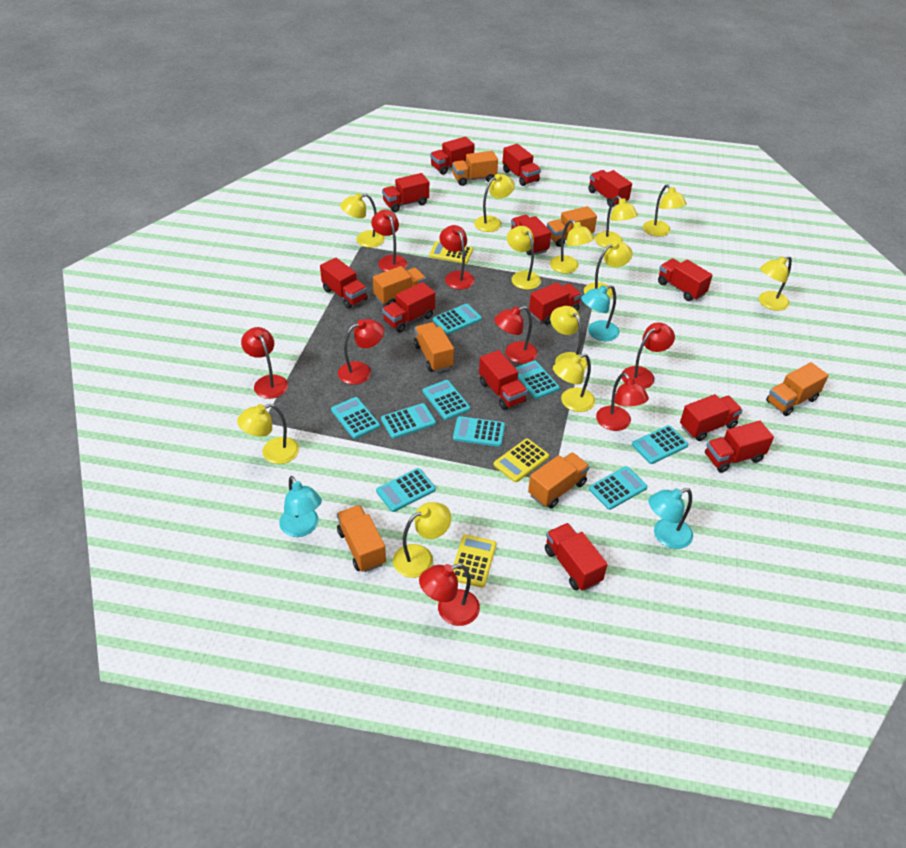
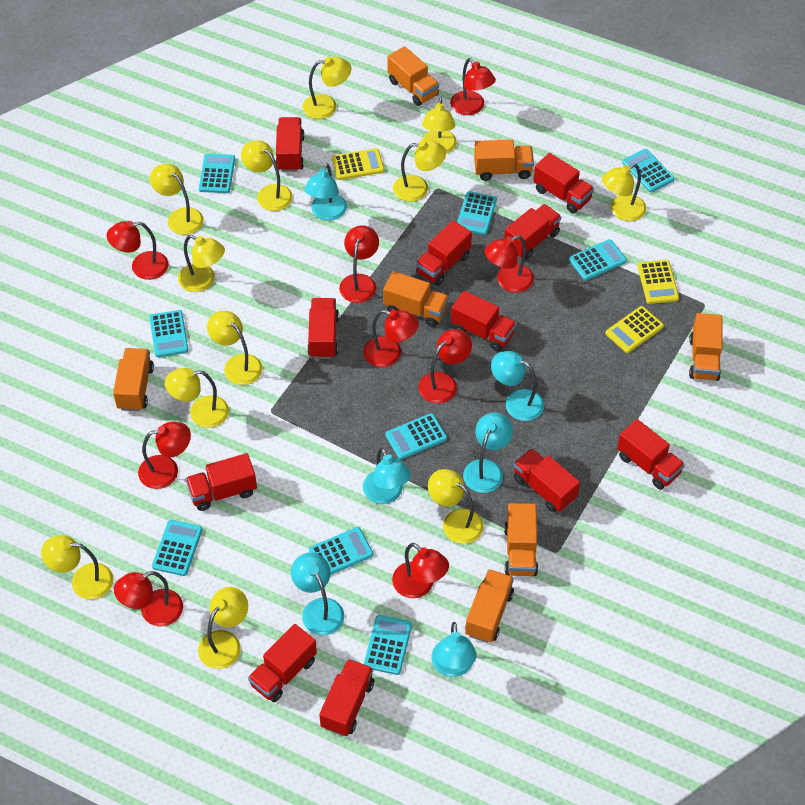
red lamp: 8 -> 9
red truck: 13 -> 11
turquoise lamp: 3 -> 6

